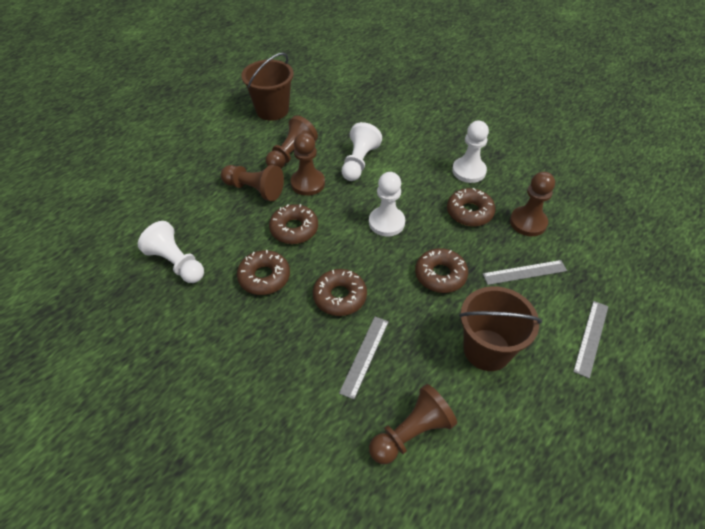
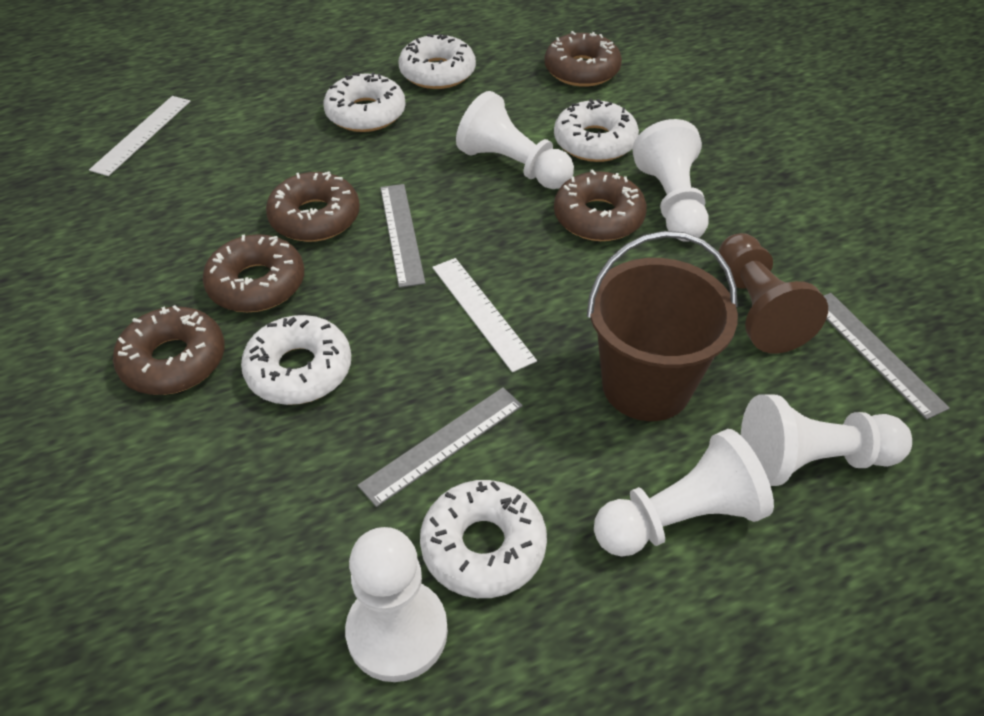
brown bucket: 2 -> 1
brown pawn: 5 -> 1
white donut: 0 -> 5
white pawn: 4 -> 5
white ruler: 0 -> 2

